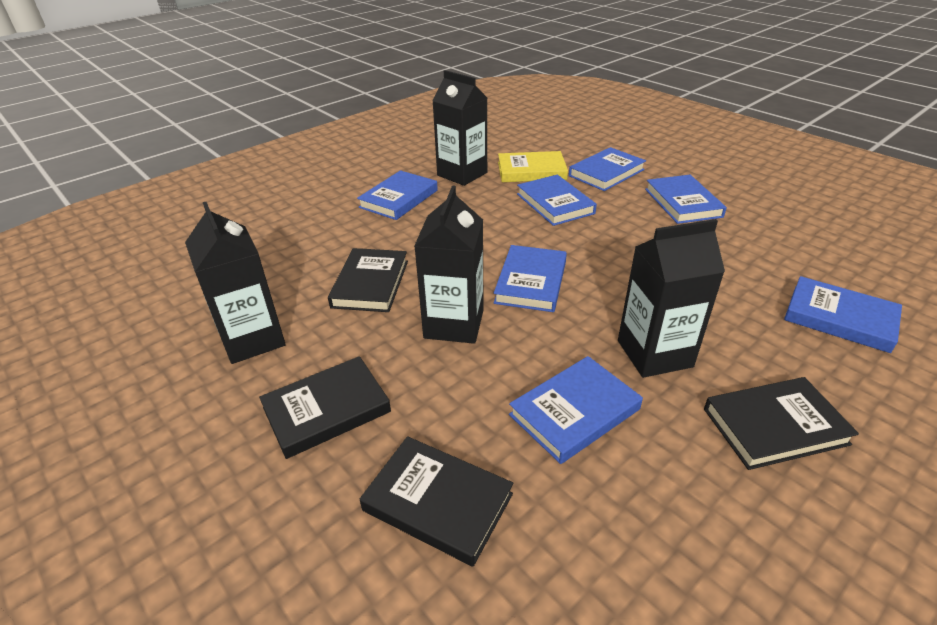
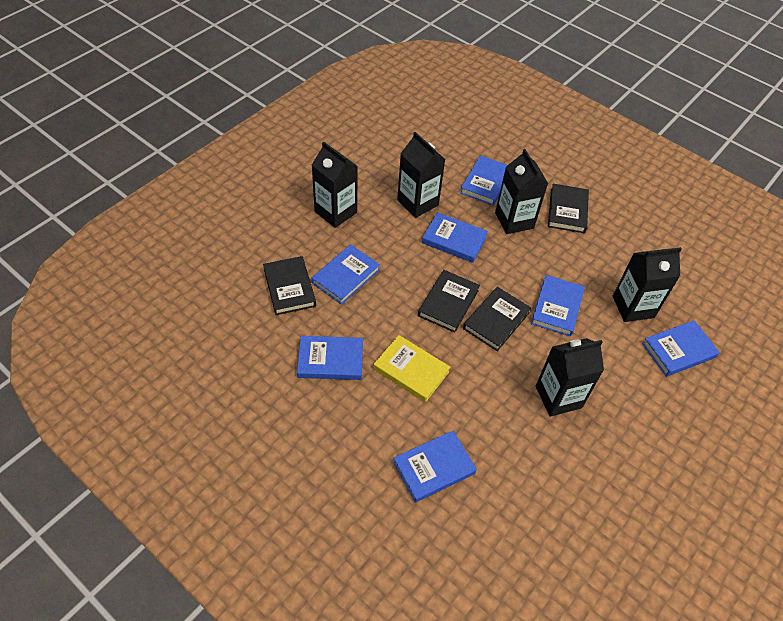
black carton: 4 -> 5

